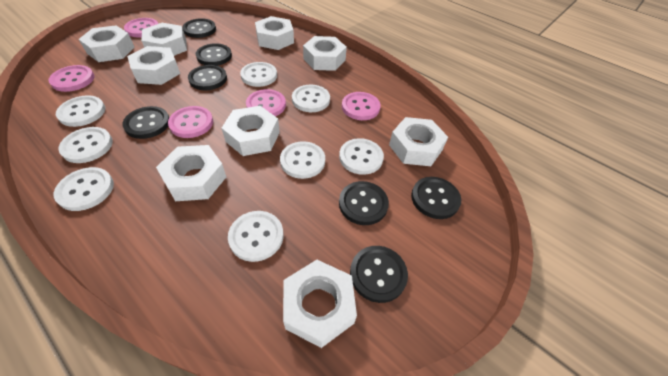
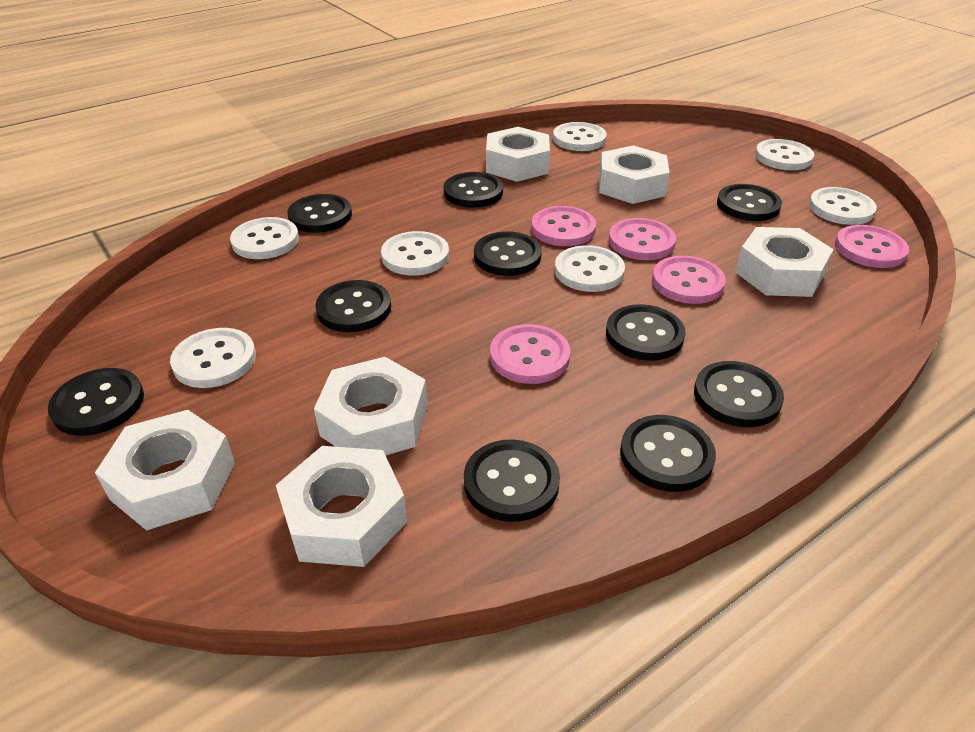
black button: 7 -> 10
white button: 8 -> 7
white nut: 9 -> 6

